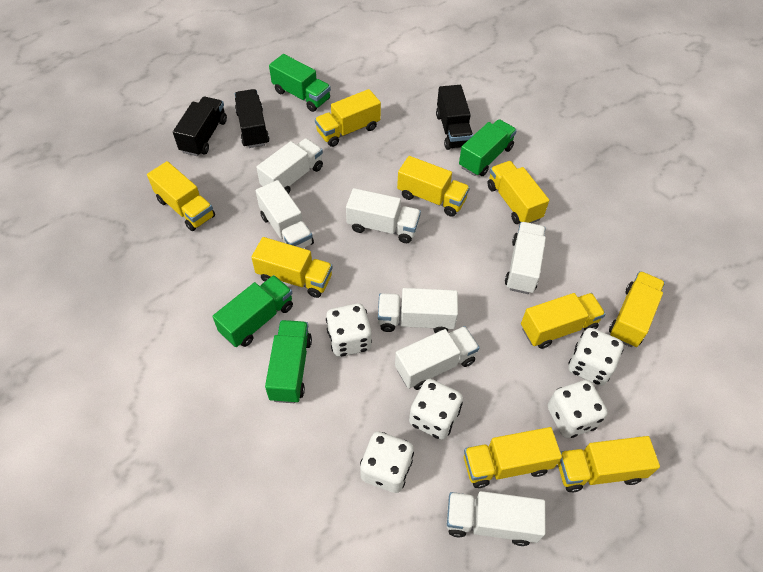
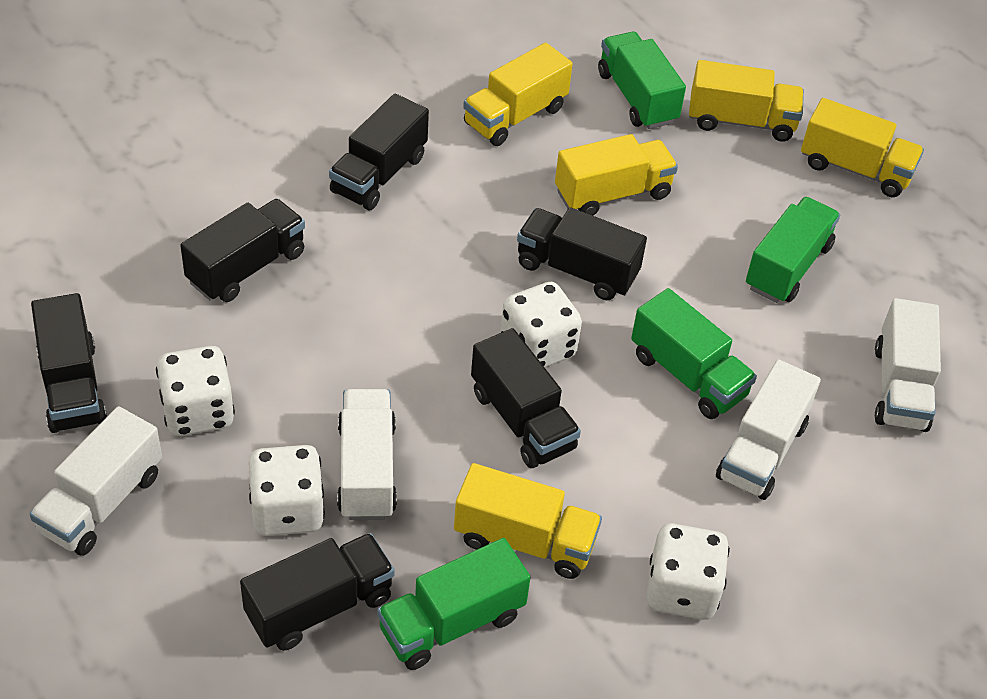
black truck: 3 -> 6
white dice: 5 -> 4
white truck: 7 -> 4
yellow truck: 9 -> 5

